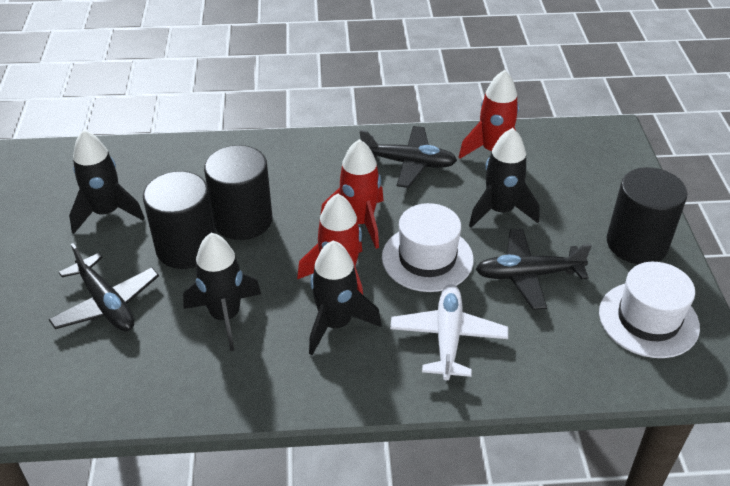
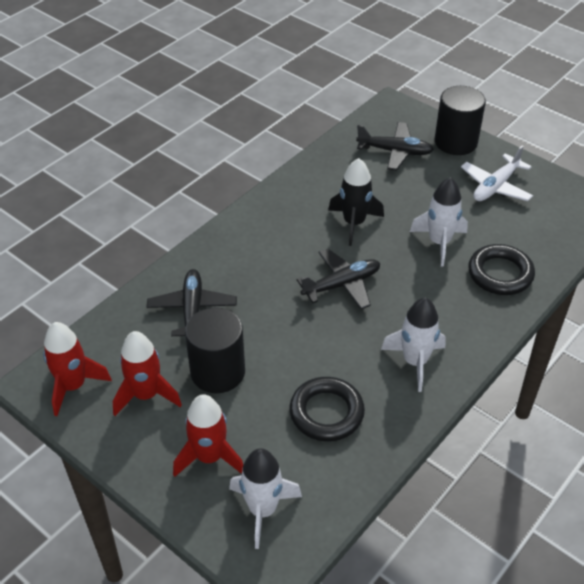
black cylinder: 3 -> 2
black ring: 0 -> 2
black rocket: 4 -> 1
white hat: 2 -> 0
white rocket: 0 -> 3

